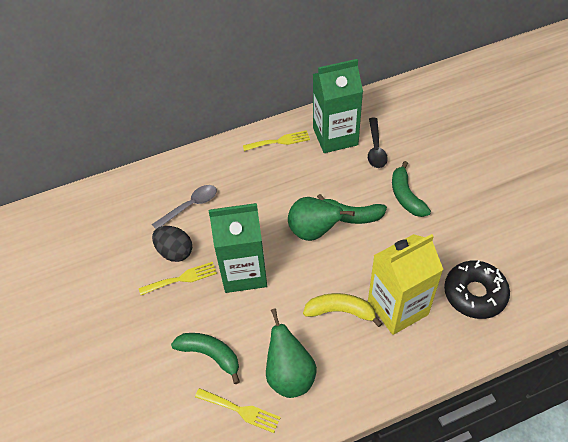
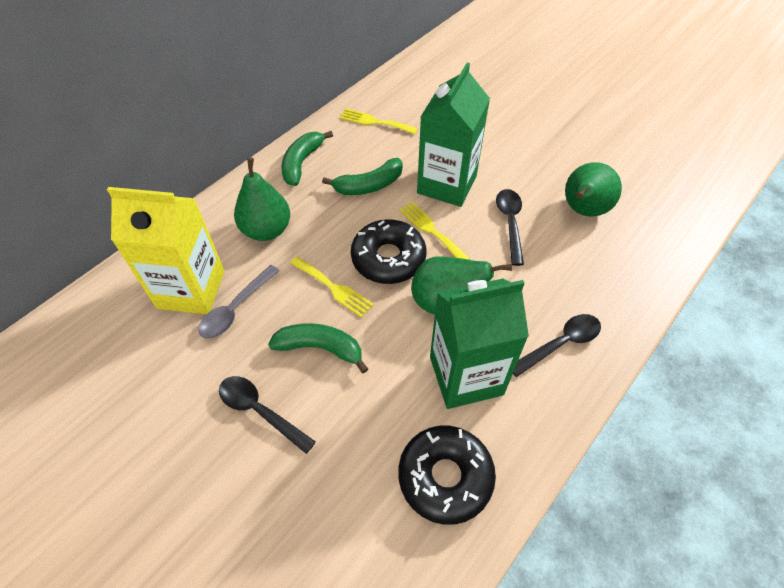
black donut: 1 -> 2
black egg: 1 -> 0
black spoon: 1 -> 3
green pear: 2 -> 3
yellow banana: 1 -> 0

